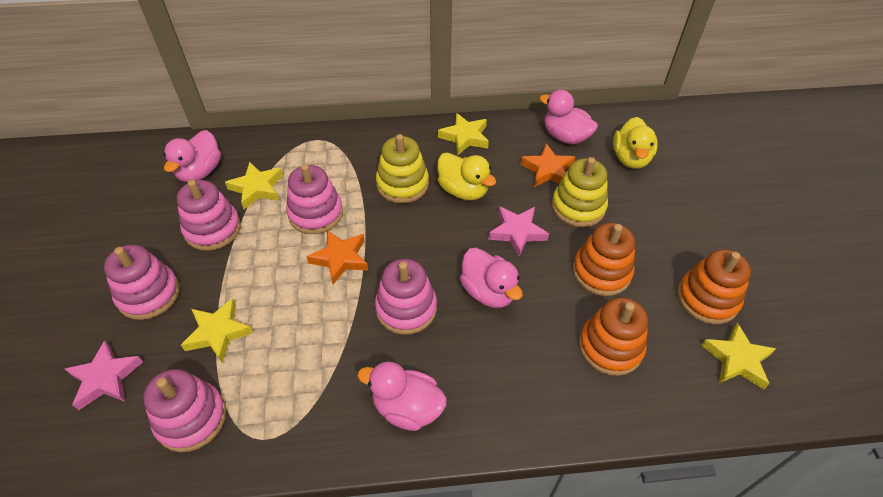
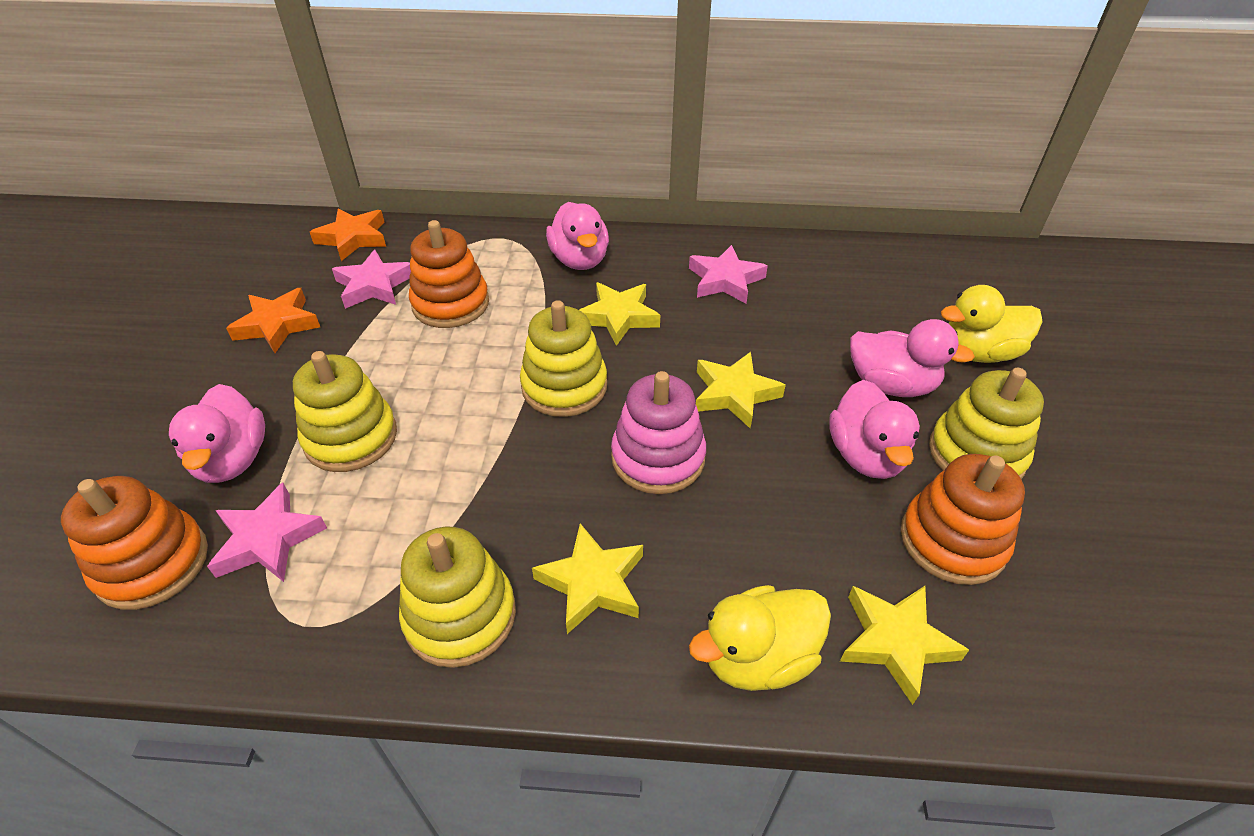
pink stacking toy: 5 -> 1
pink star: 2 -> 3
yellow stacking toy: 2 -> 4

